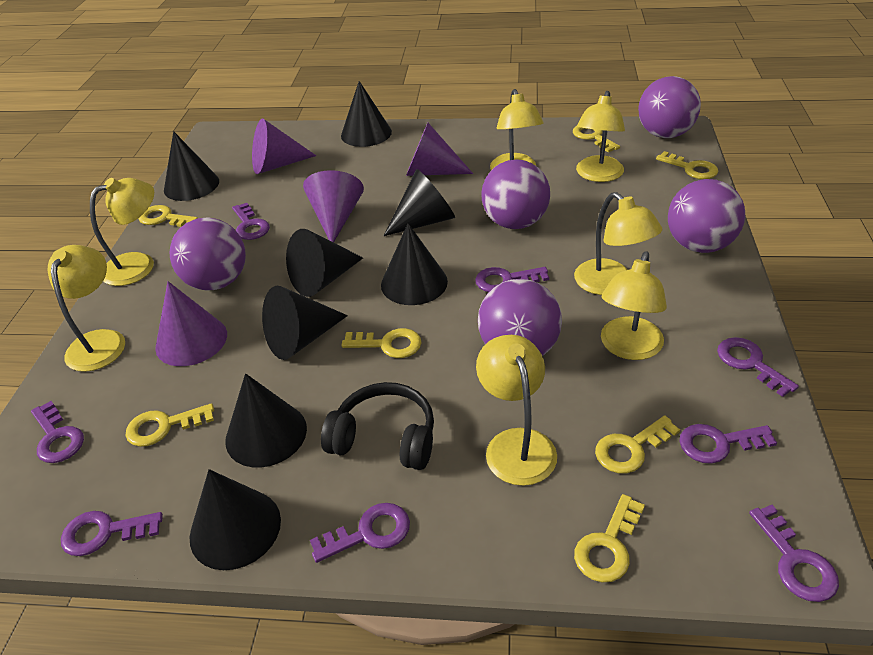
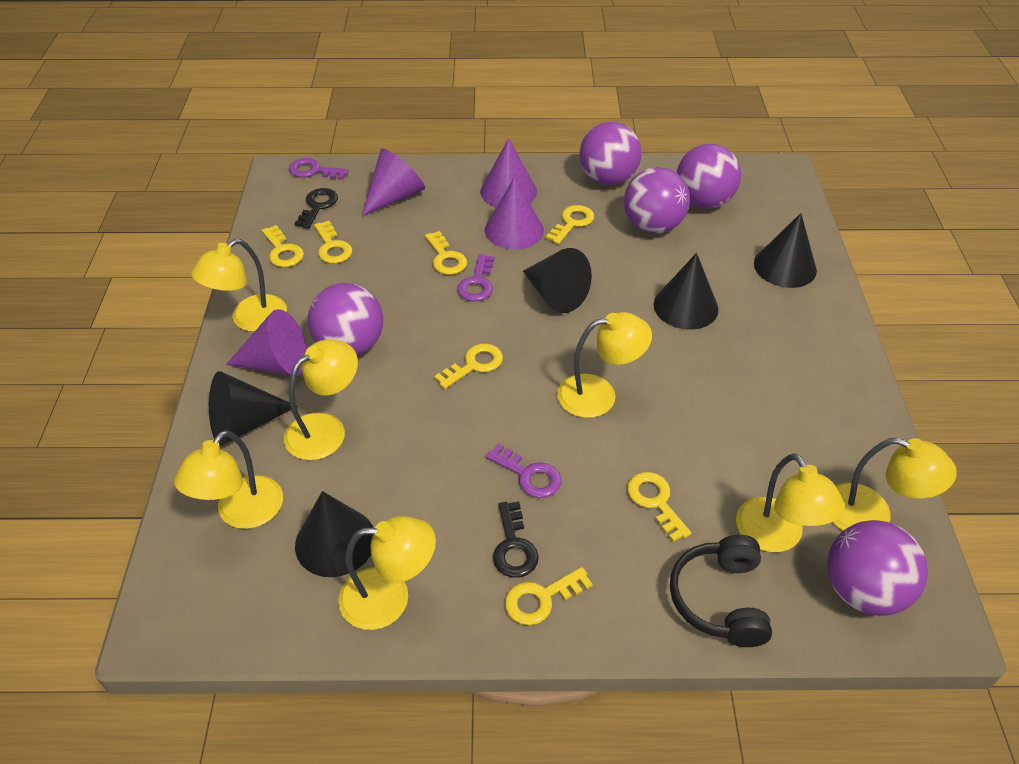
black cone: 8 -> 5
black key: 0 -> 2
purple key: 8 -> 3

